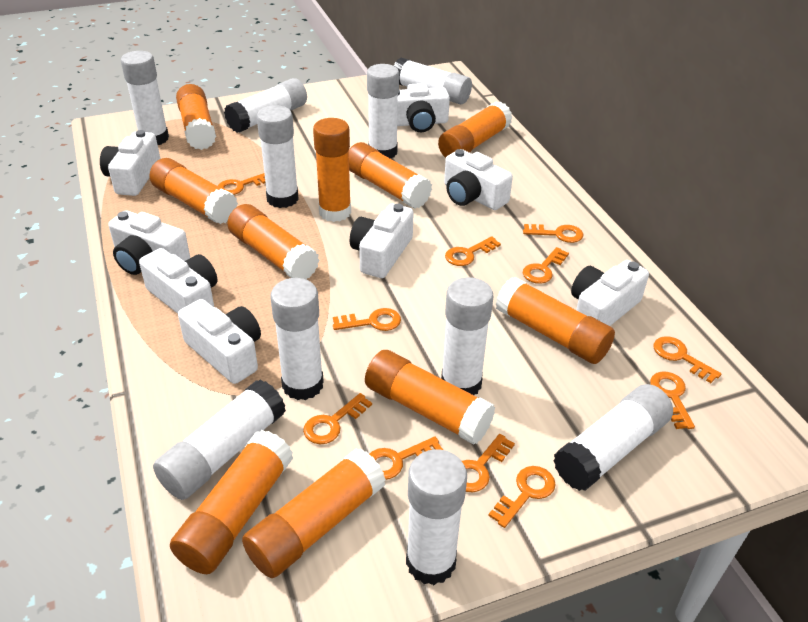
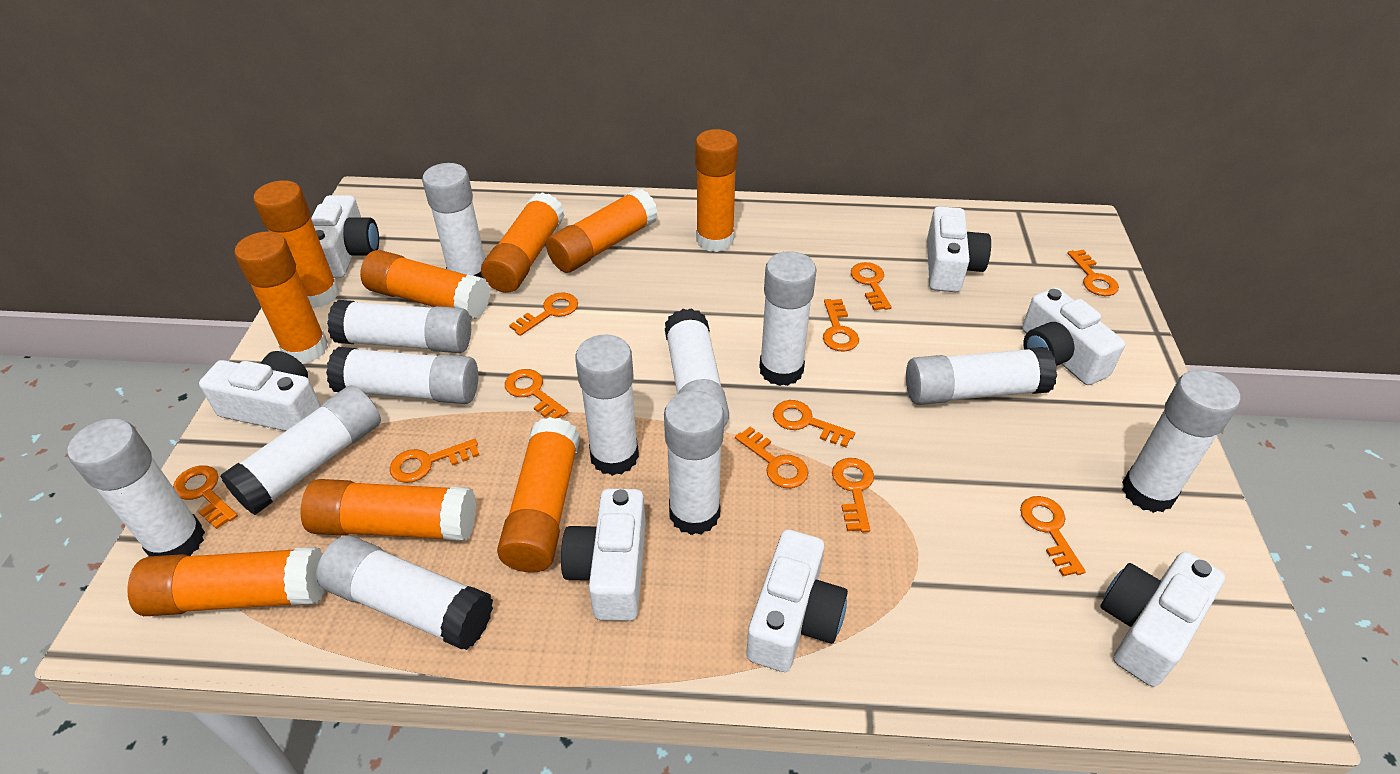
orange glue stick: 10 -> 9
white camera: 8 -> 7
white glue stick: 10 -> 12

